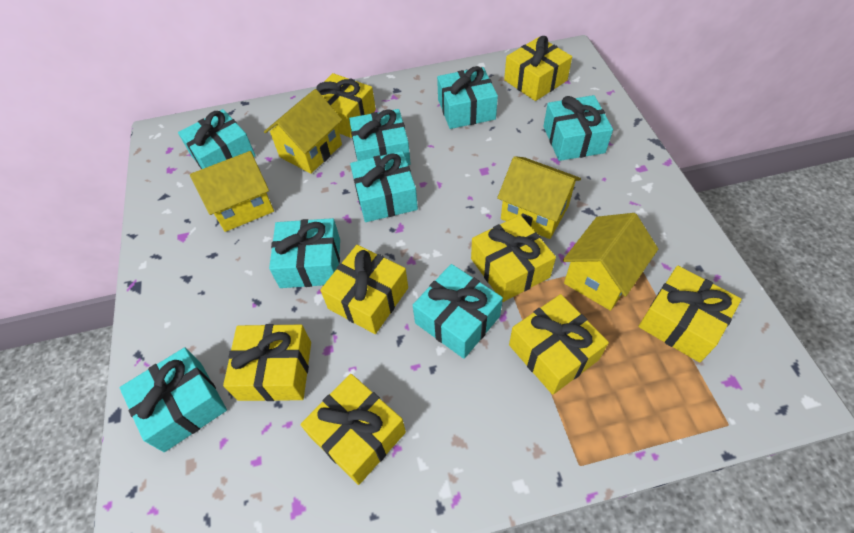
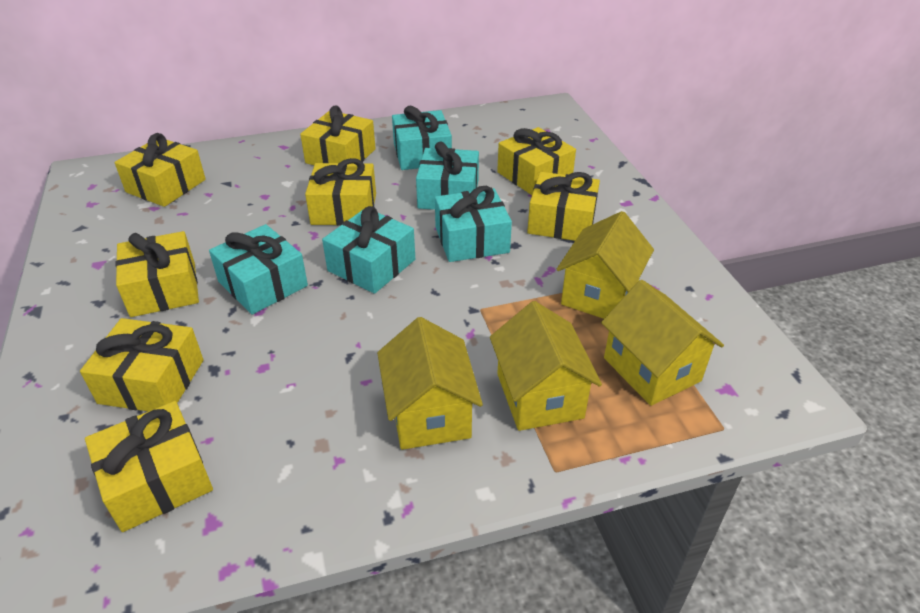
turquoise gift: 8 -> 5

